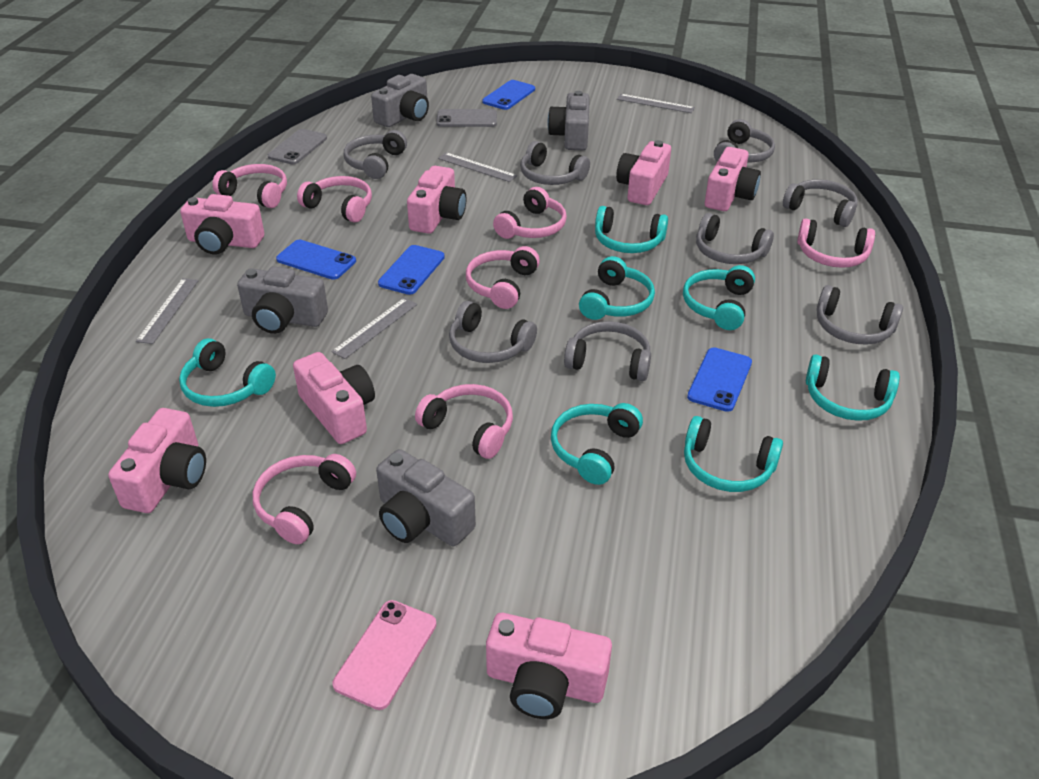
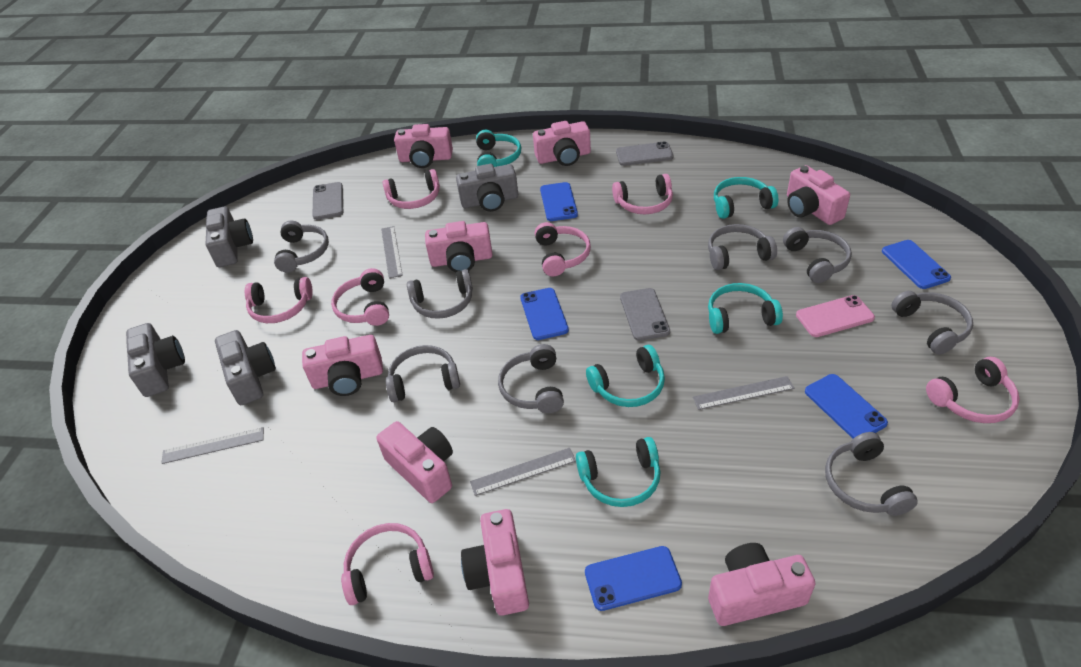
blue phone: 4 -> 5
grey phone: 2 -> 3
pink camera: 7 -> 8
turquoise headphones: 7 -> 5

